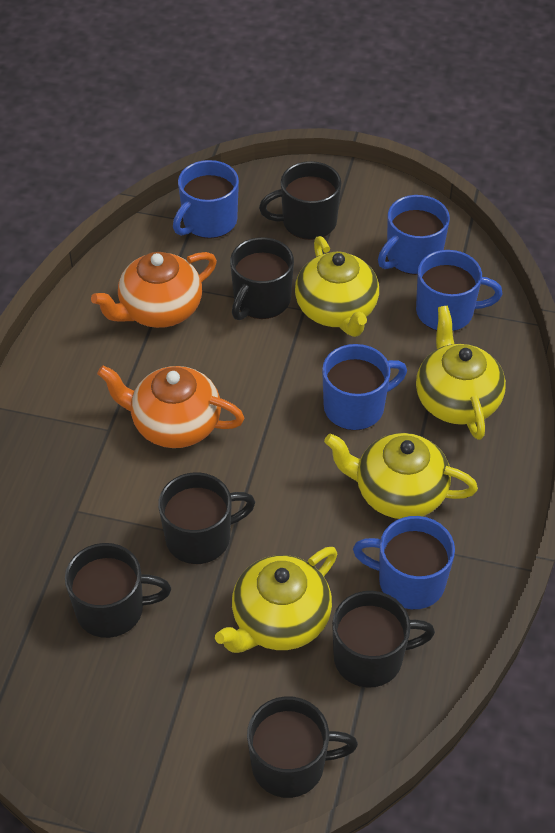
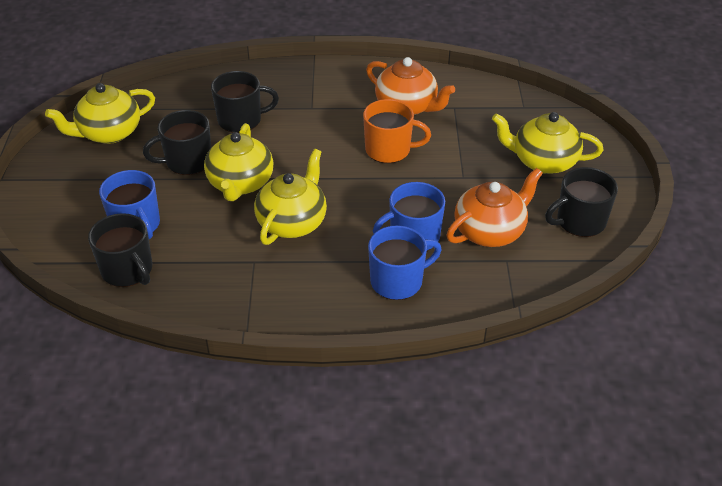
black mug: 6 -> 4
blue mug: 5 -> 3
orange mug: 0 -> 1

